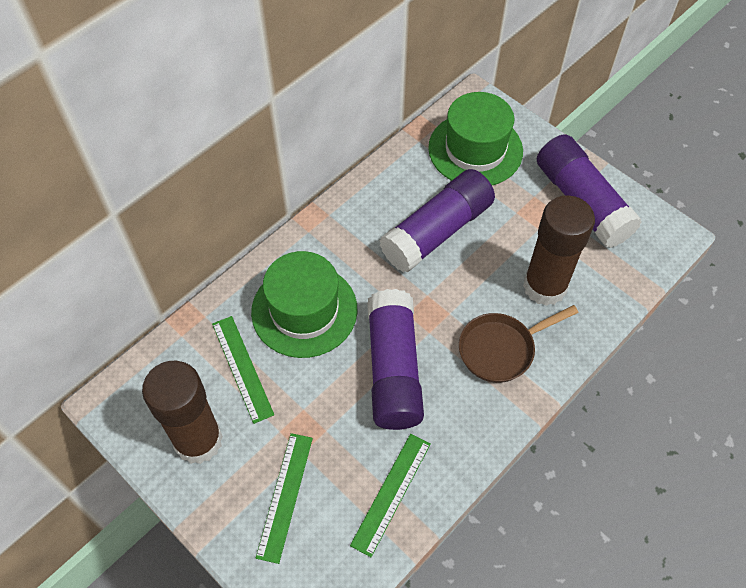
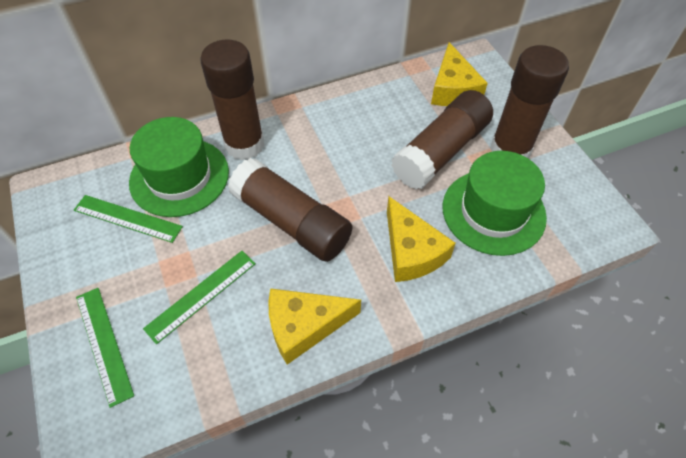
brown glue stick: 2 -> 4
brown pan: 1 -> 0
purple glue stick: 3 -> 0
yellow cheese: 0 -> 3

